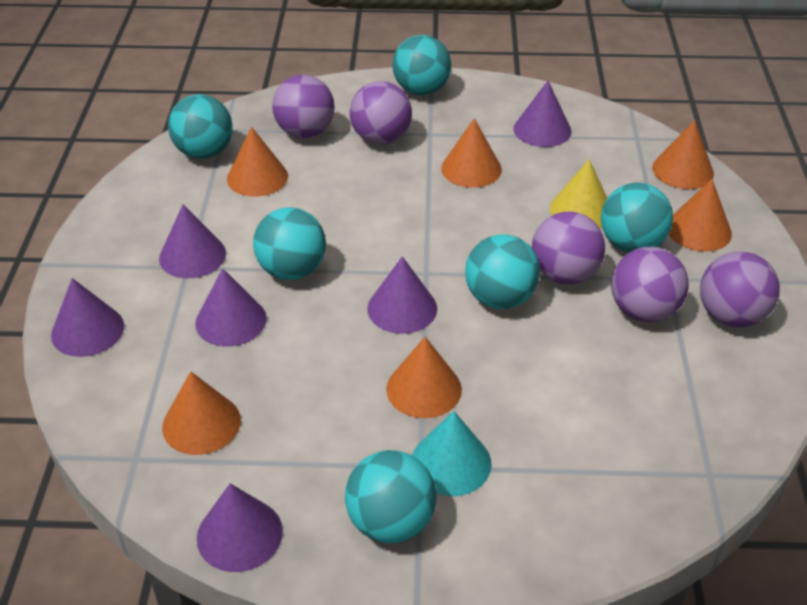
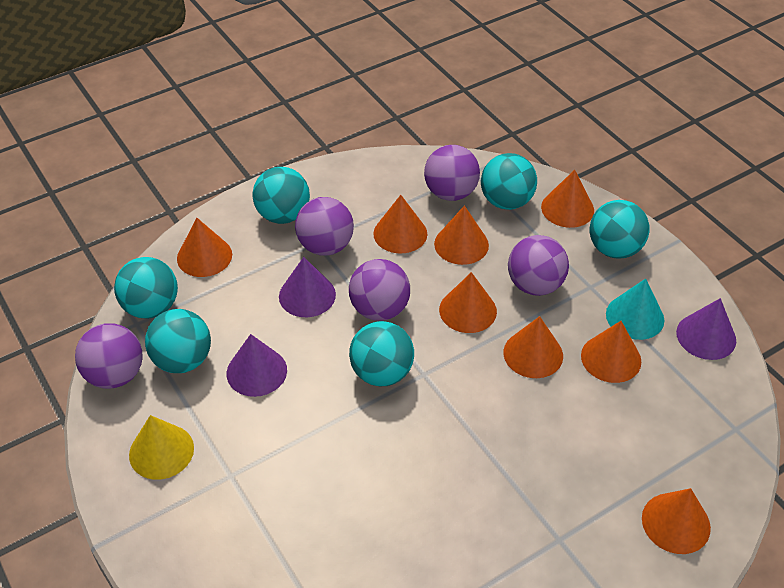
orange cone: 6 -> 8
purple cone: 6 -> 3

